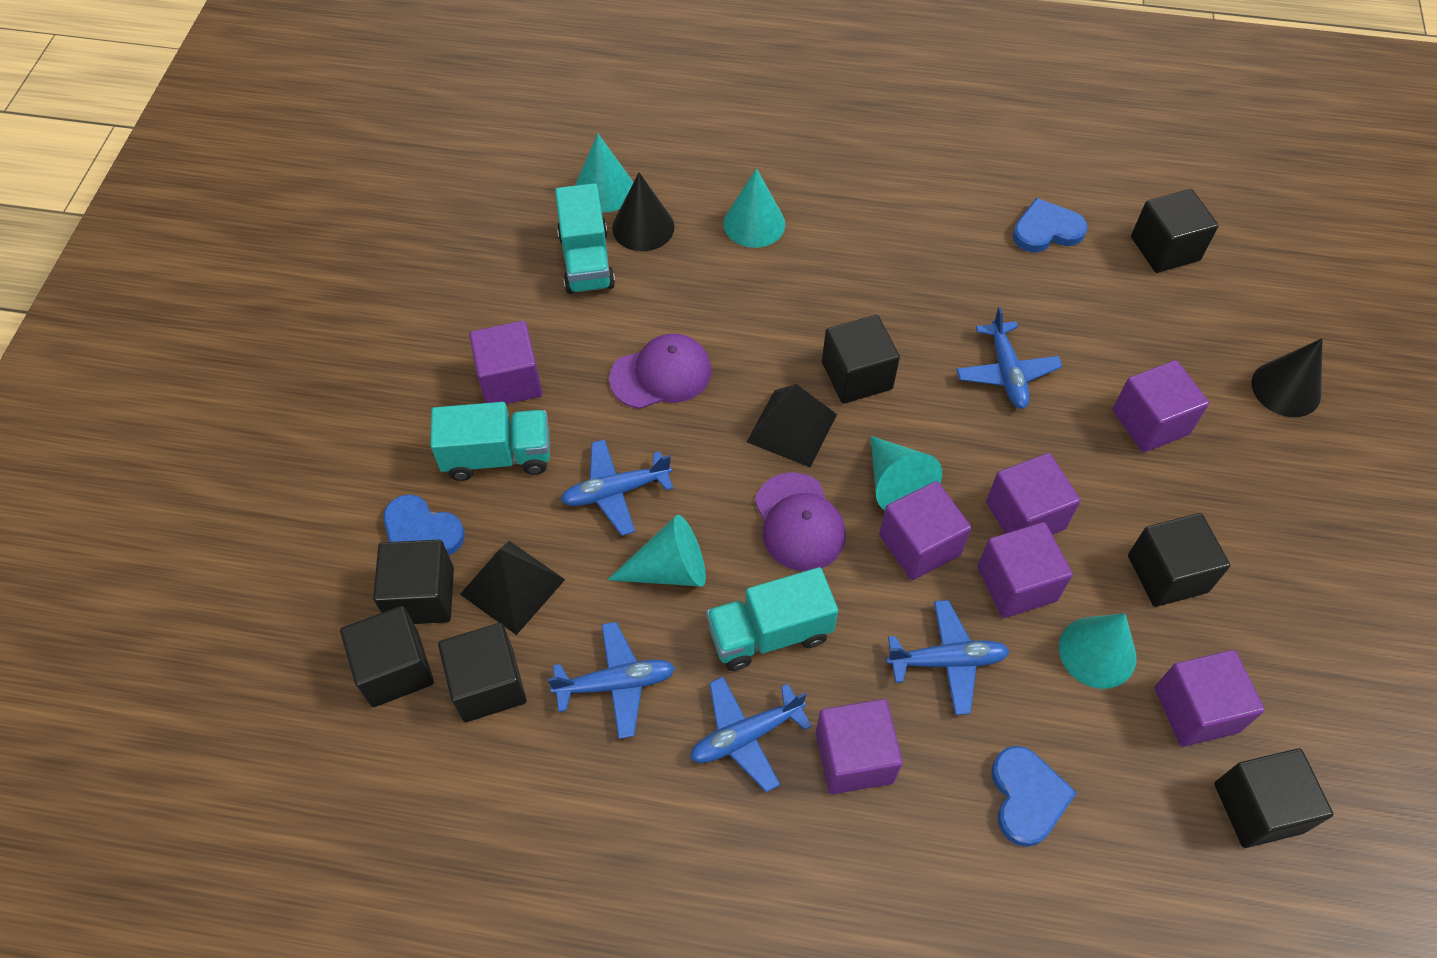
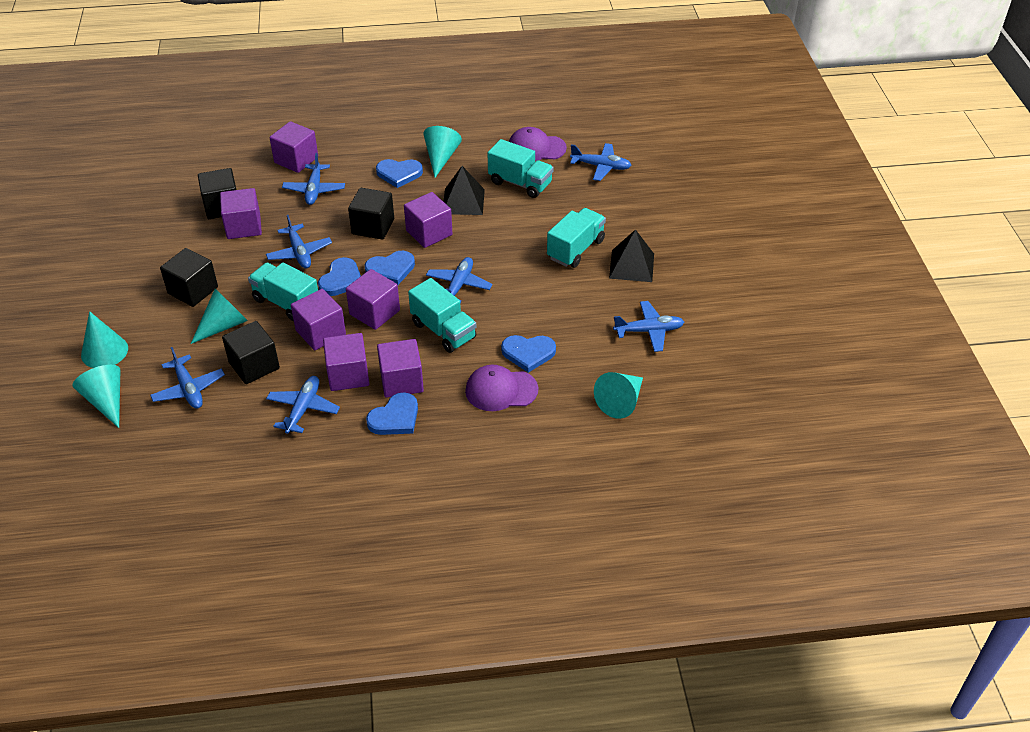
black cone: 2 -> 0
black cube: 7 -> 4
blue heart: 3 -> 5
blue plane: 5 -> 7
turquoise truck: 3 -> 4

